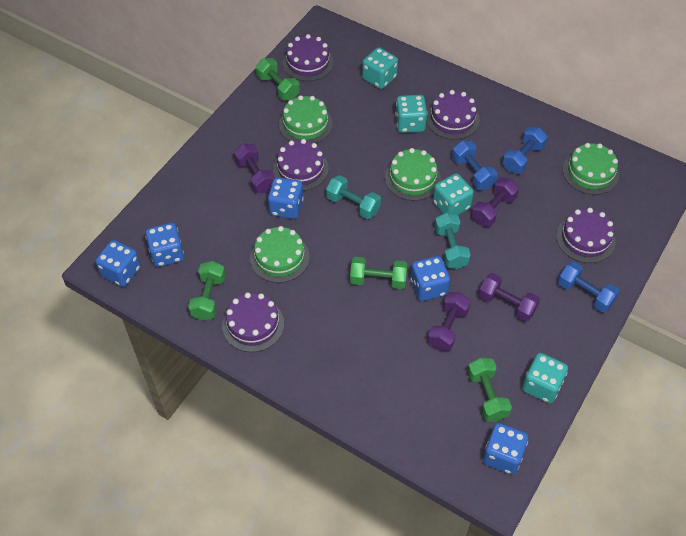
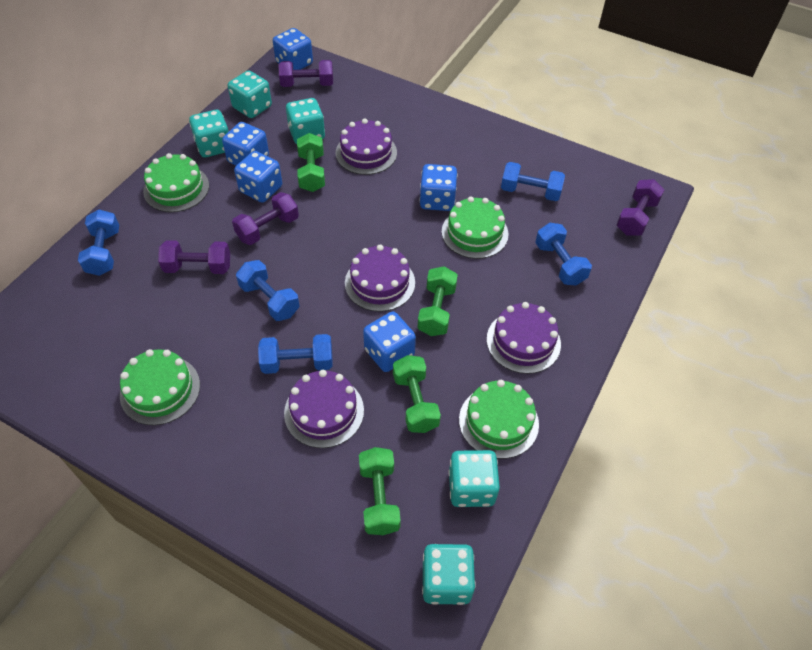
blue dumbbell: 3 -> 5
purple cake: 5 -> 4
turquoise dice: 4 -> 5
turquoise dumbbell: 2 -> 0

